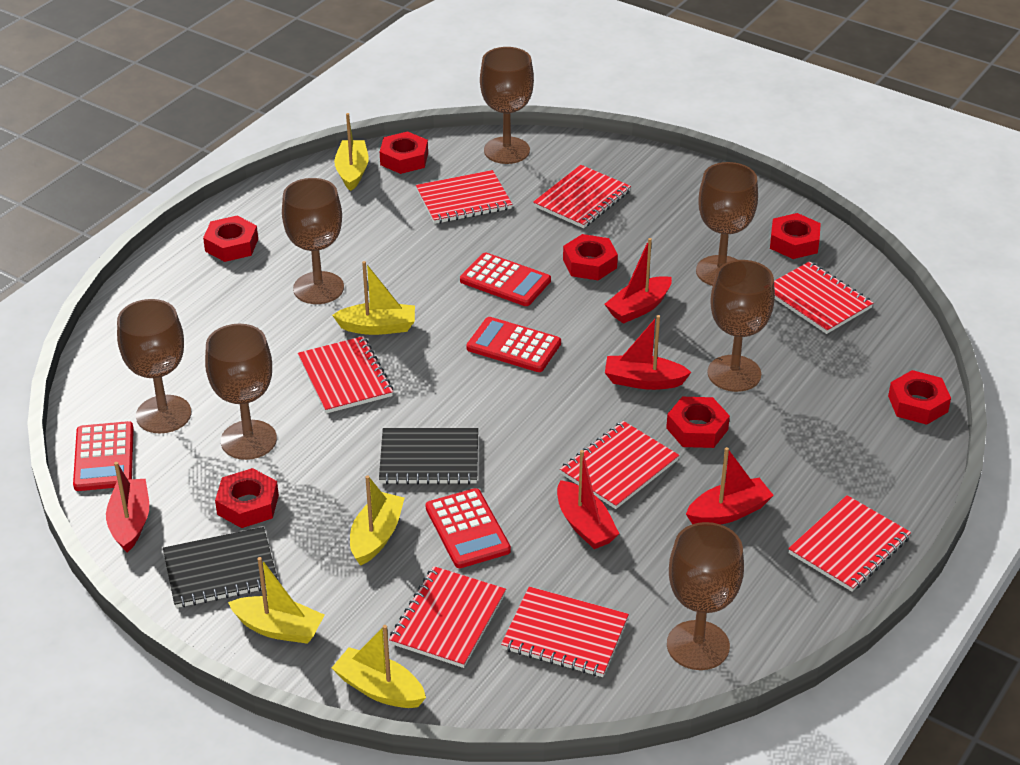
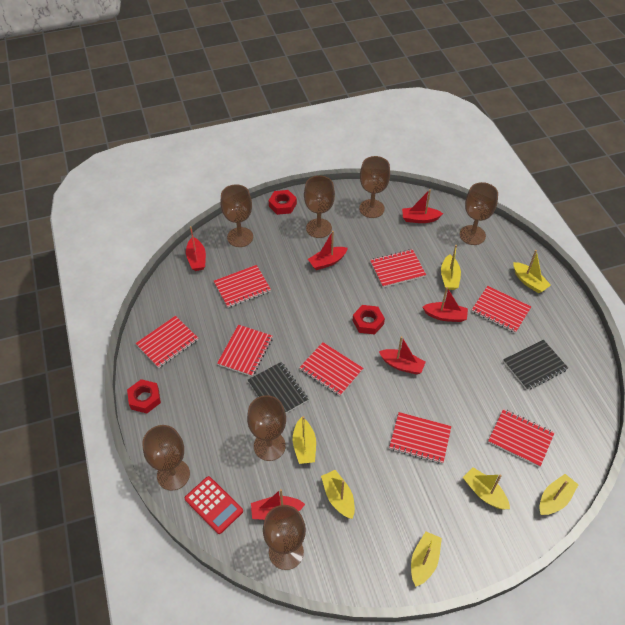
red boat: 5 -> 6
red calculator: 4 -> 1
red nut: 7 -> 3
yellow boat: 5 -> 7

